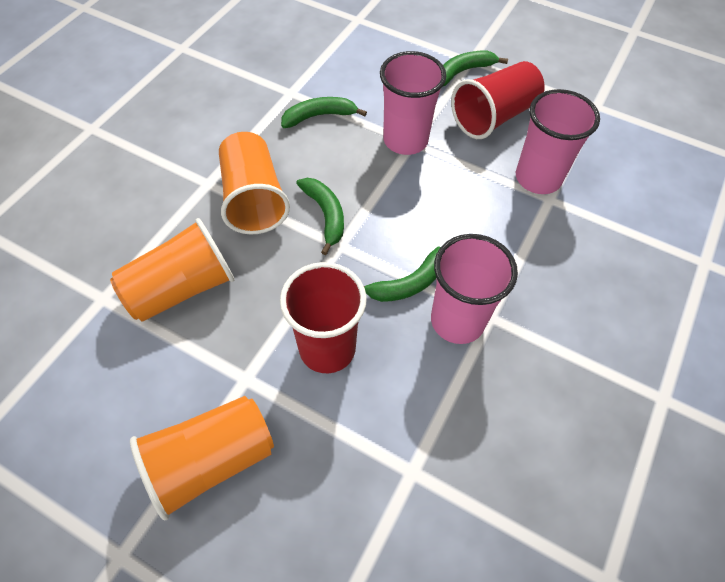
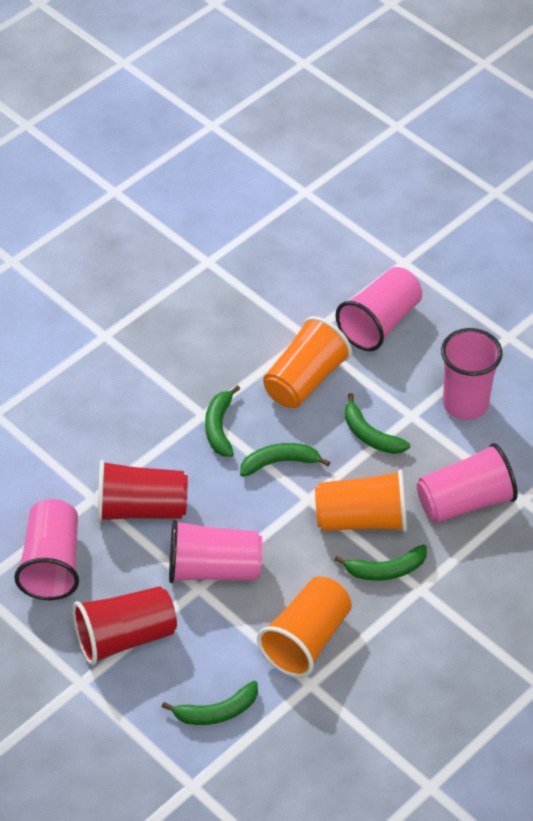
green banana: 4 -> 5
pink cup: 3 -> 5

